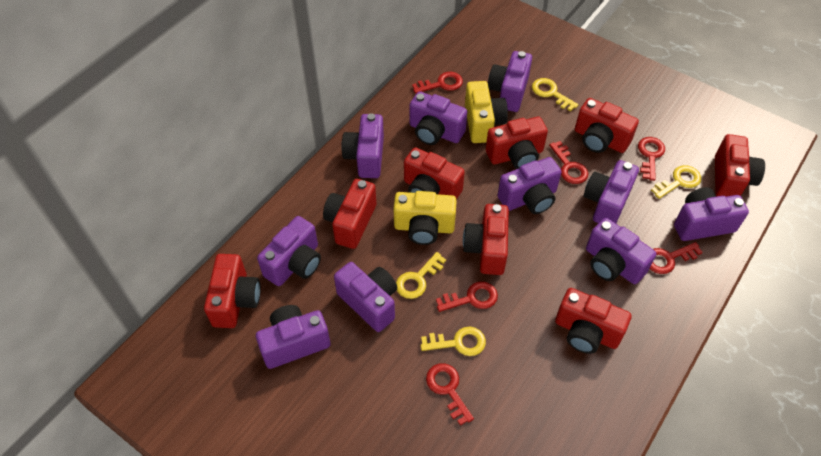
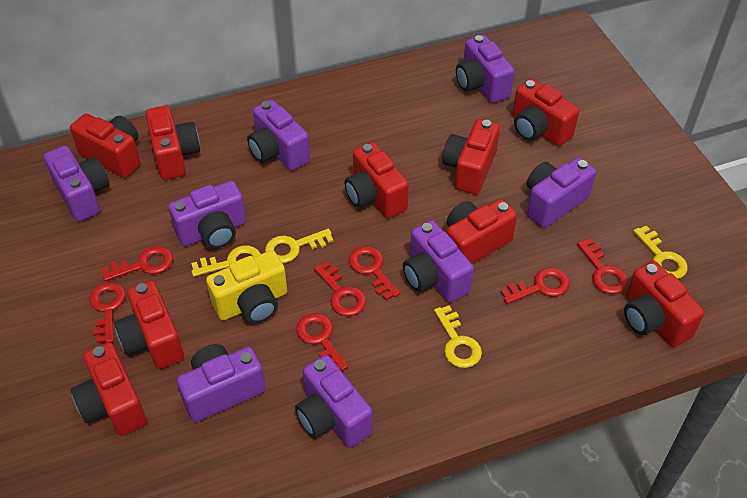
purple camera: 10 -> 8
red camera: 8 -> 9
red key: 6 -> 7
yellow camera: 2 -> 1

